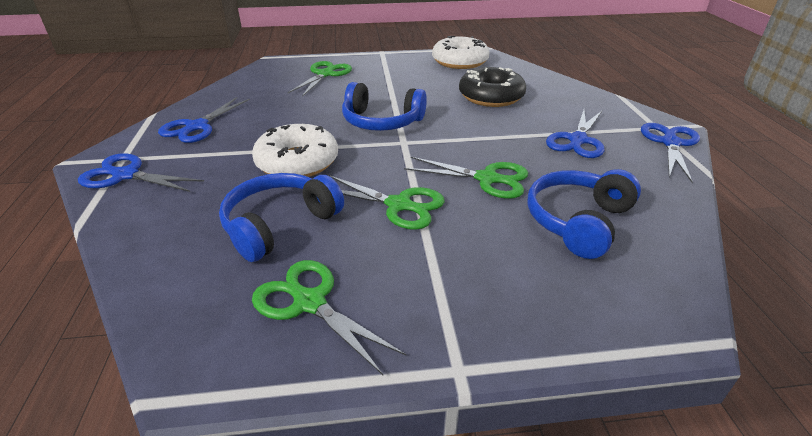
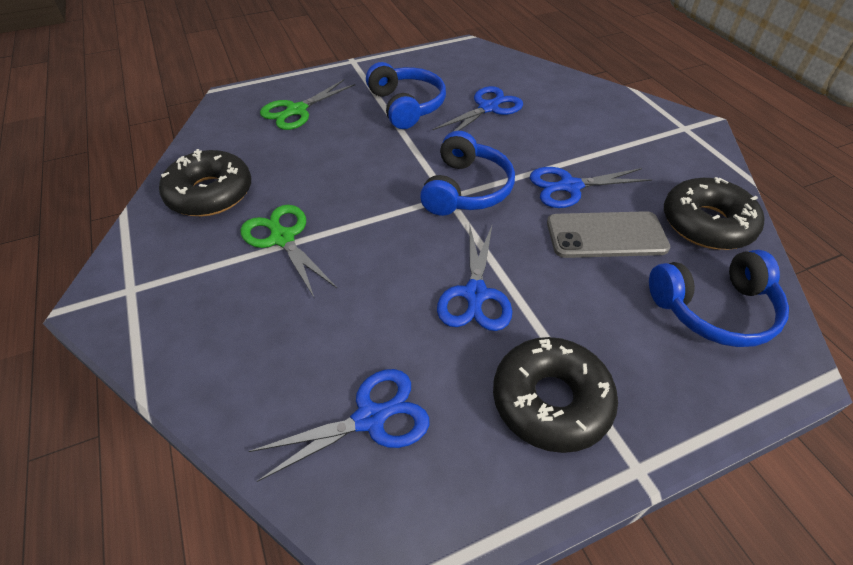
black donut: 1 -> 3
green scissors: 4 -> 2
grey phone: 0 -> 1
white donut: 2 -> 0

